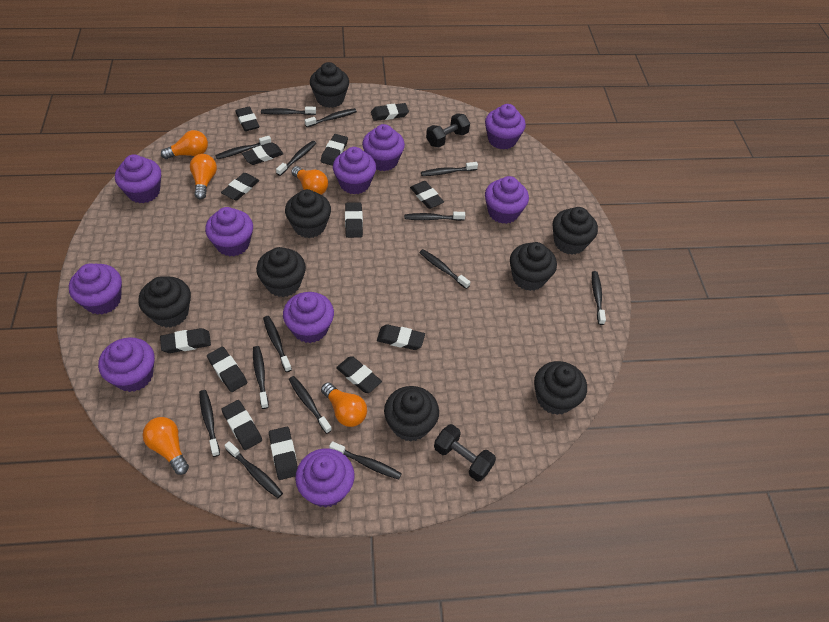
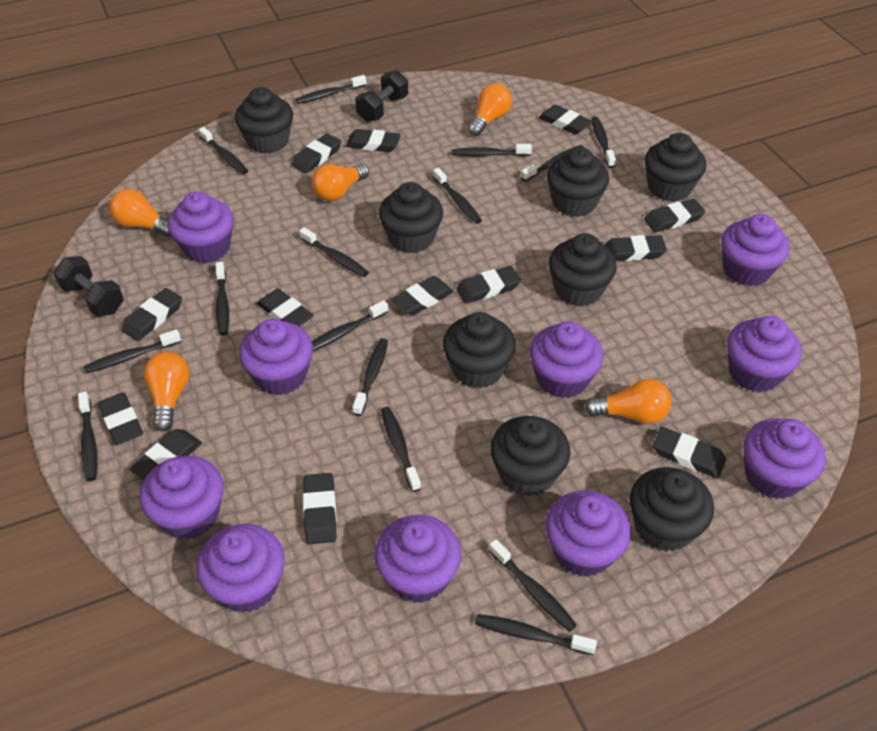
black toothbrush: 14 -> 15

